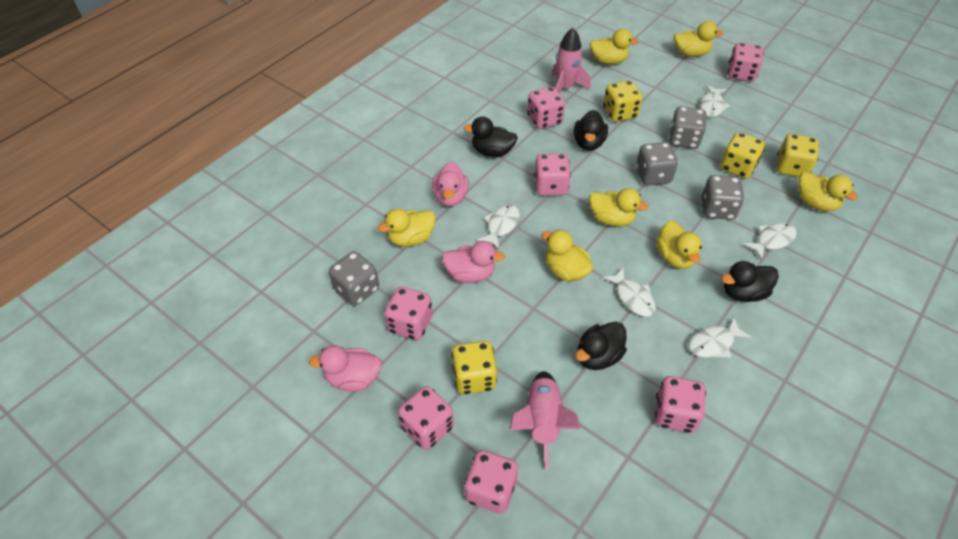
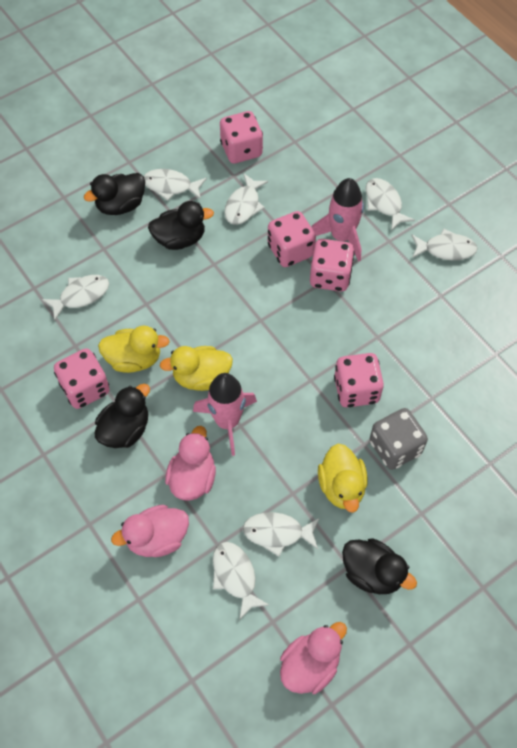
grey dice: 4 -> 1
pink dice: 7 -> 5
white fish: 5 -> 7
yellow dice: 4 -> 0
yellow duck: 7 -> 3

